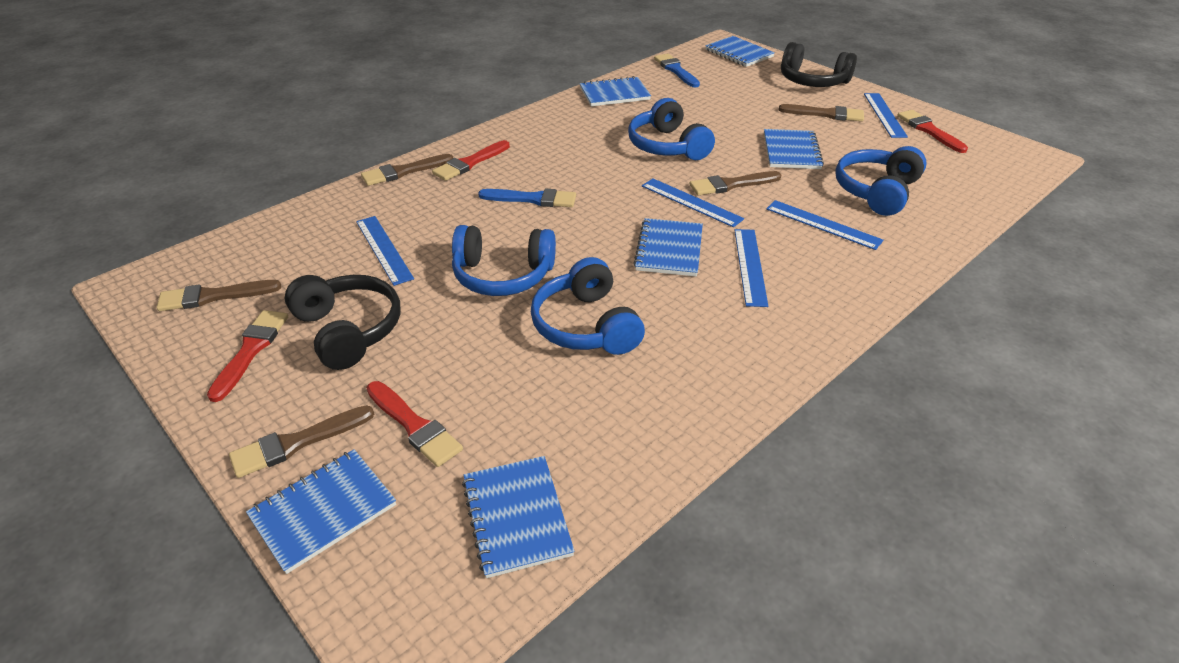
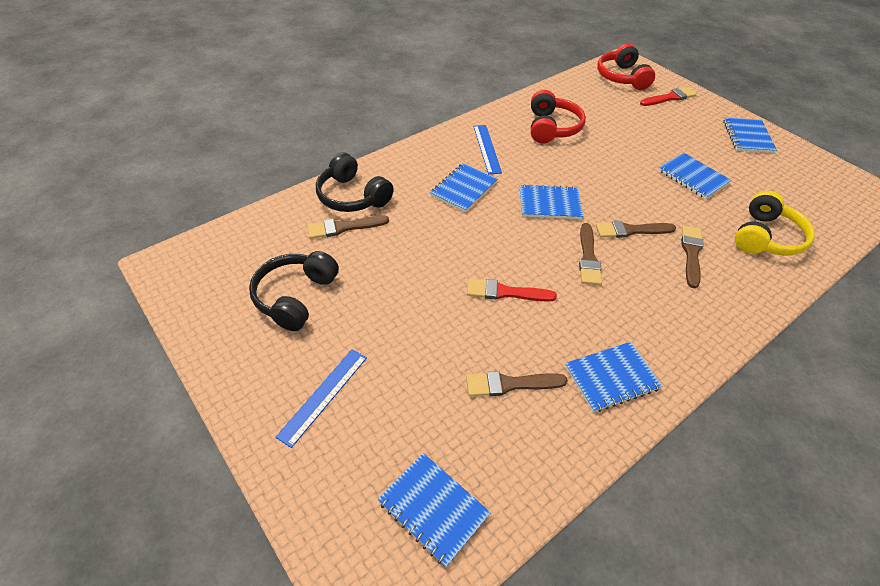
blue brush: 2 -> 0
blue headphones: 4 -> 0
blue ruler: 5 -> 2
red brush: 4 -> 2
red headphones: 0 -> 2
yellow headphones: 0 -> 1

